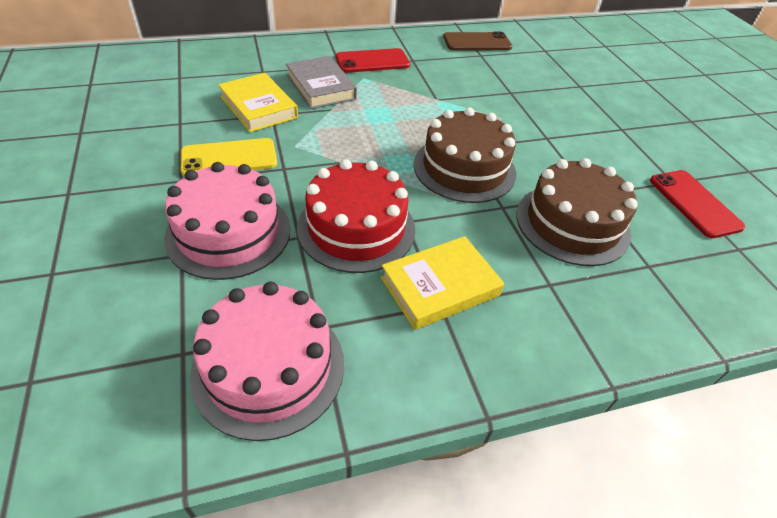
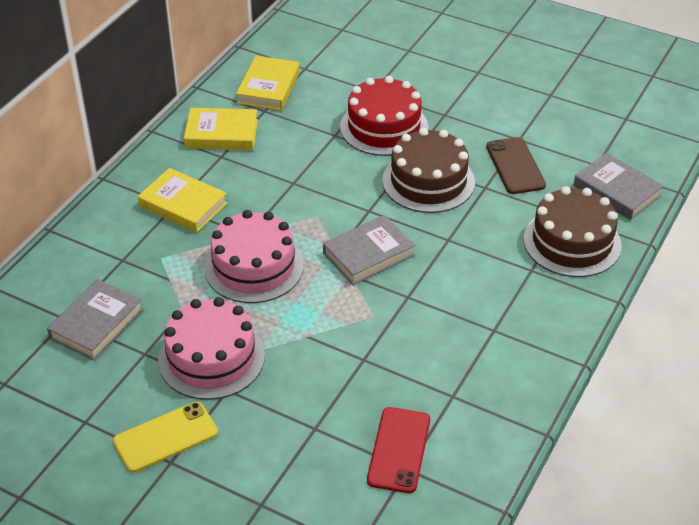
grey book: 1 -> 3
red phone: 2 -> 1
yellow book: 2 -> 3

